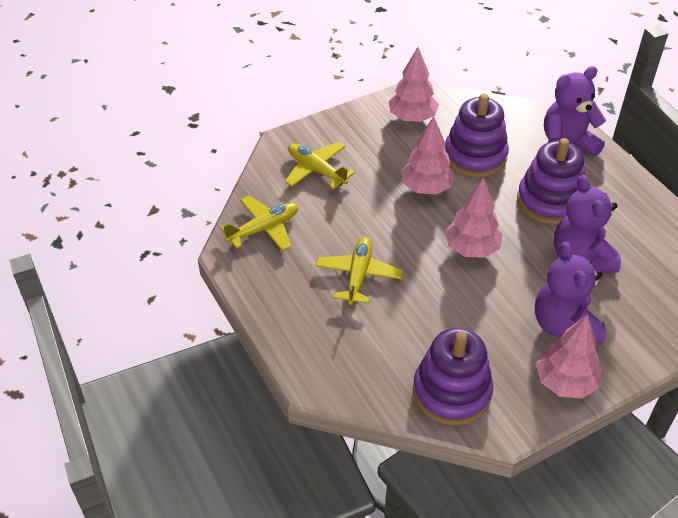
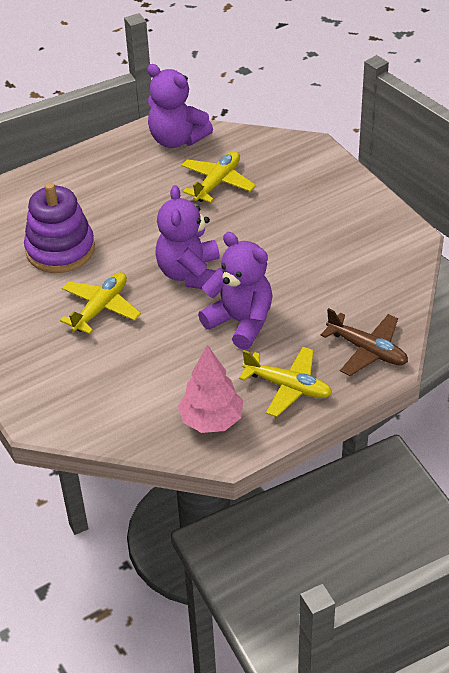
brown plane: 0 -> 1
pink tree: 4 -> 1
purple stacking toy: 3 -> 1

